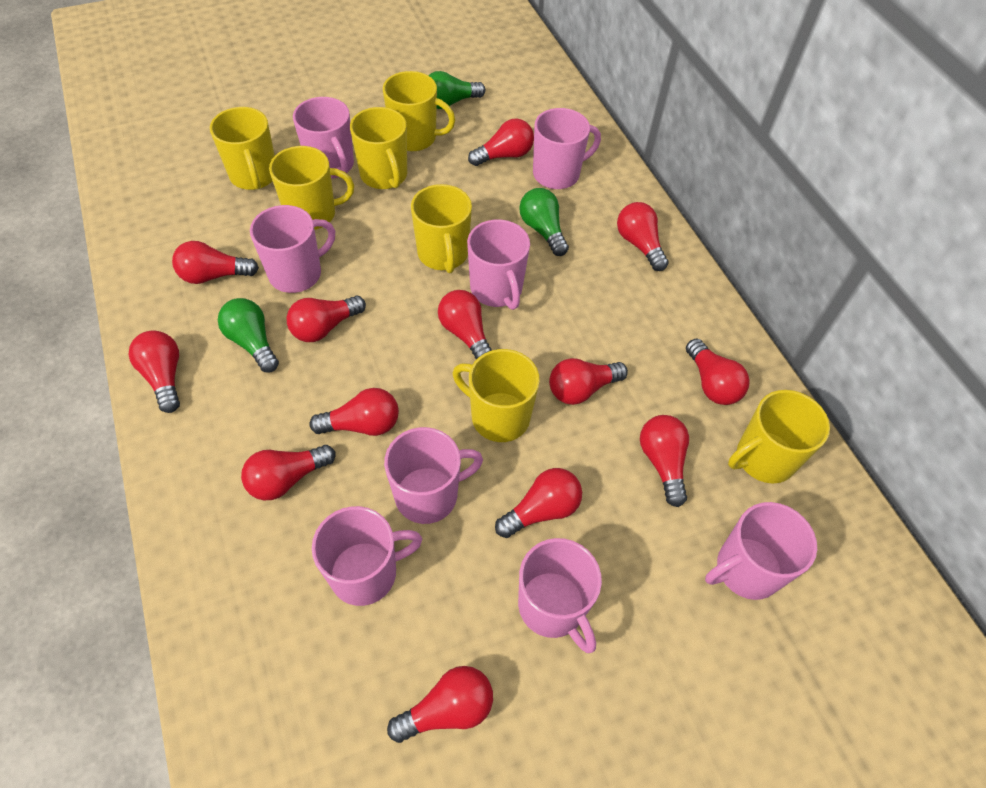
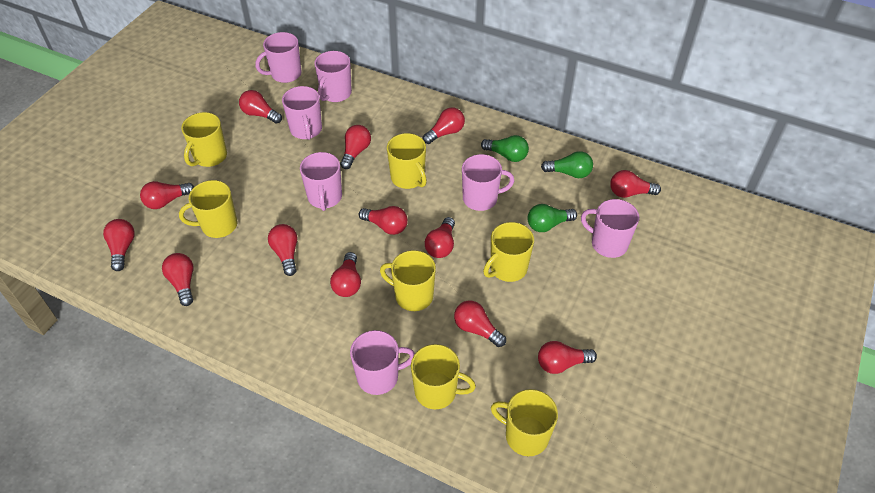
pink mug: 8 -> 7

